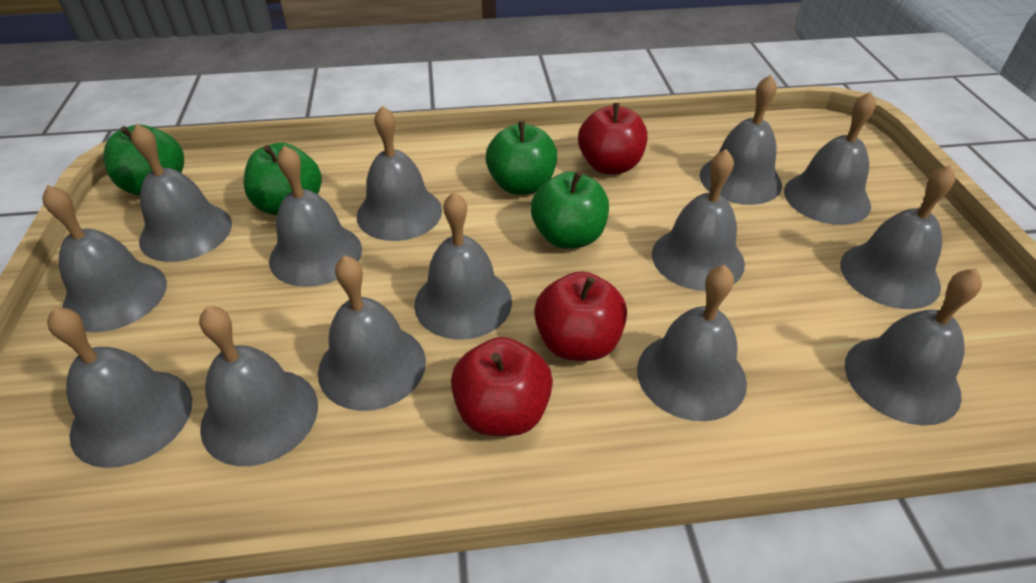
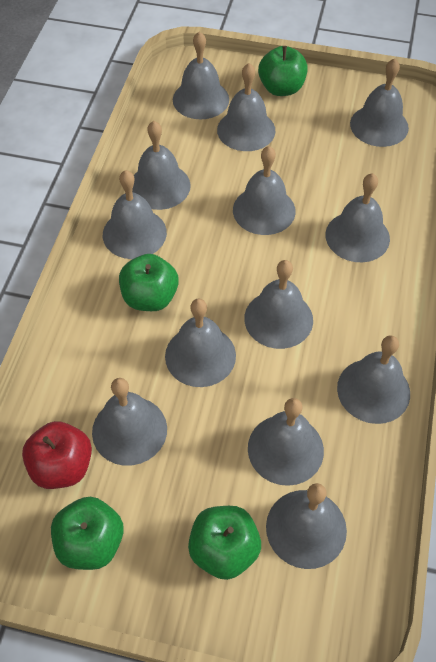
grey bell: 14 -> 13
red apple: 3 -> 1

